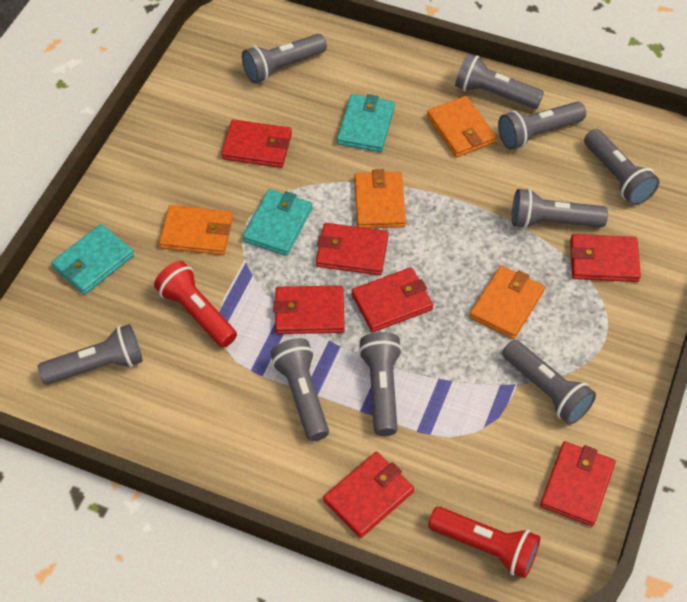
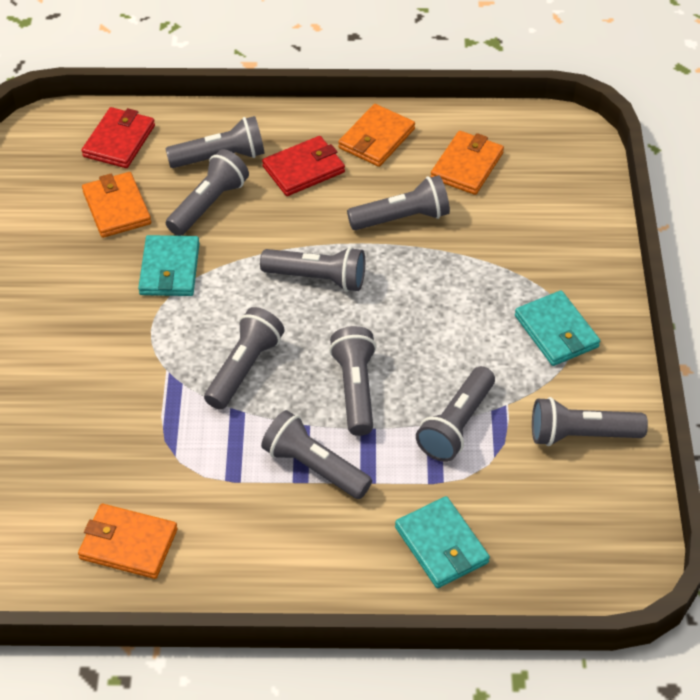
red flashlight: 2 -> 0
red wallet: 7 -> 2

